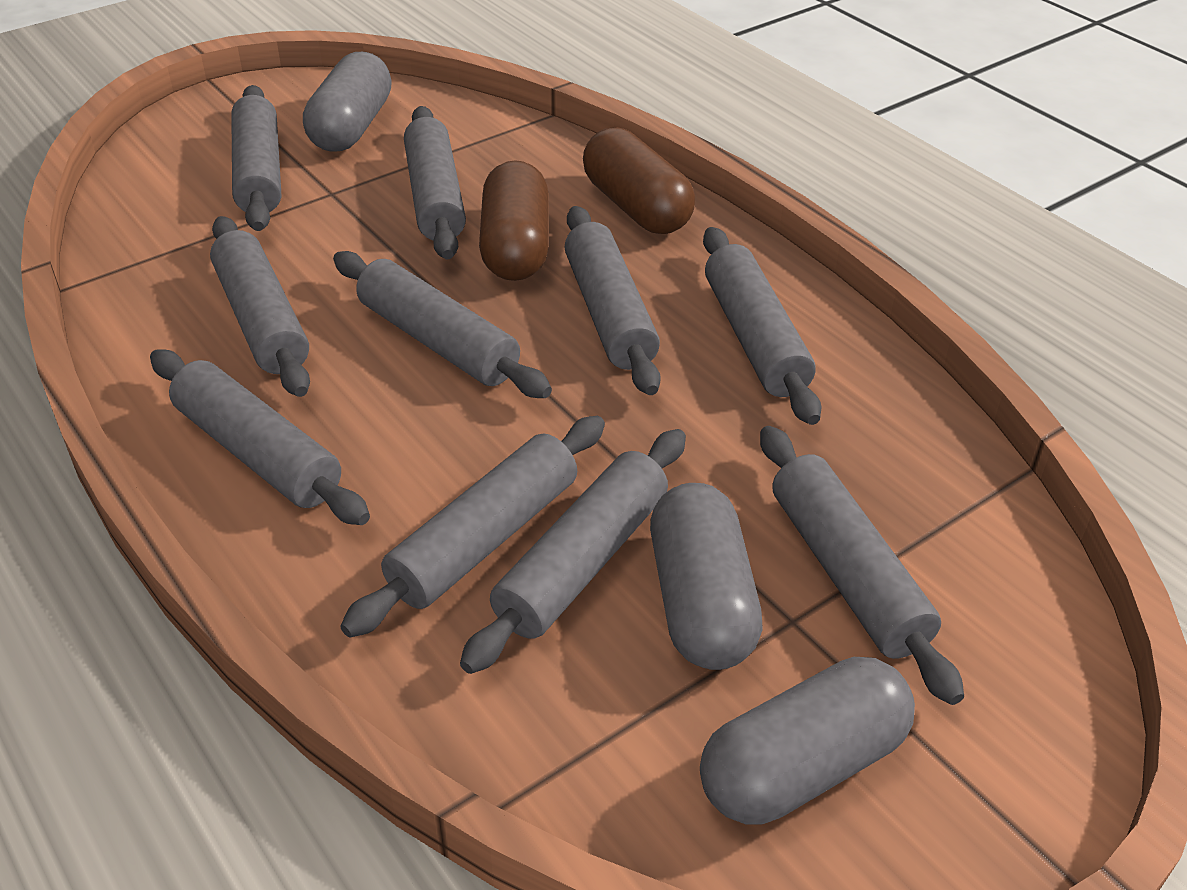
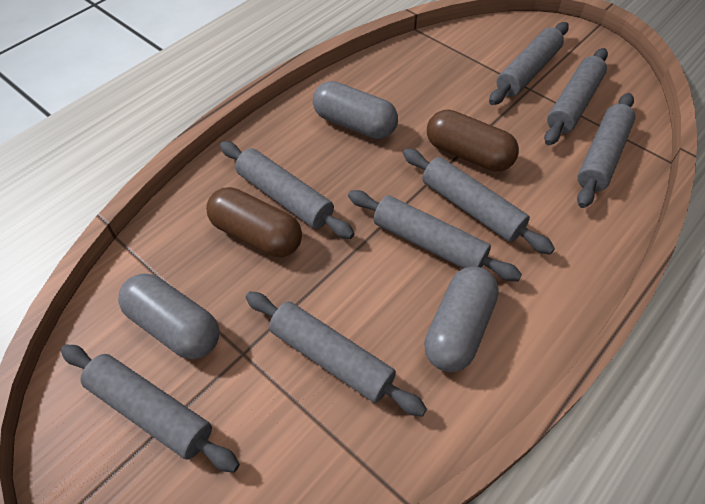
grey rolling pin: 10 -> 8

